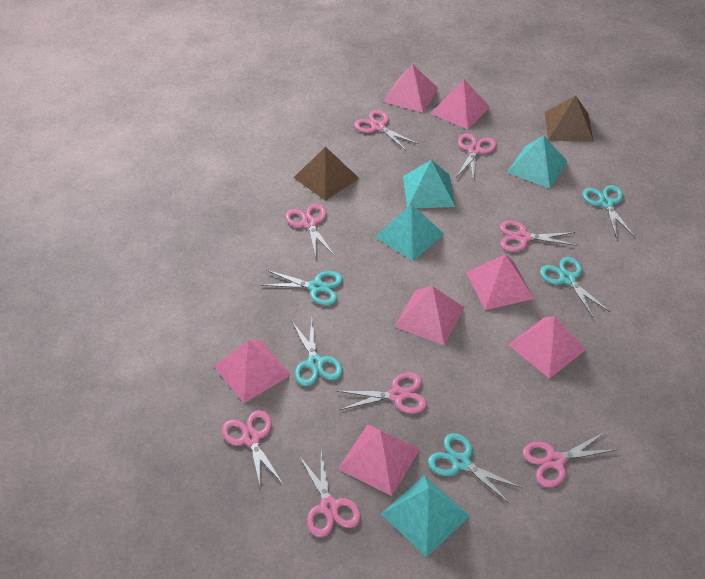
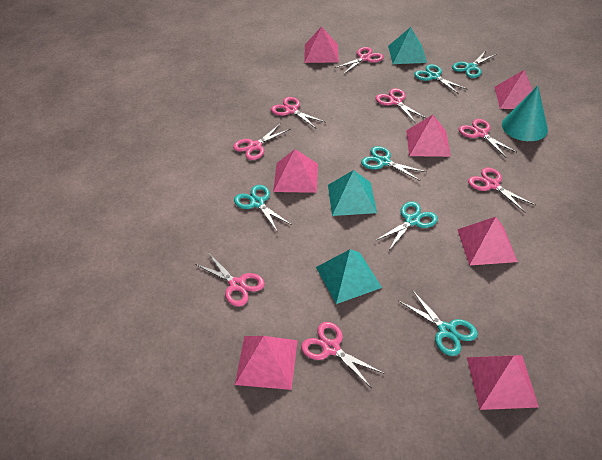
brown pyramid: 2 -> 0
turquoise cone: 0 -> 1
turquoise pyramid: 4 -> 3
turquoise scissors: 5 -> 6

